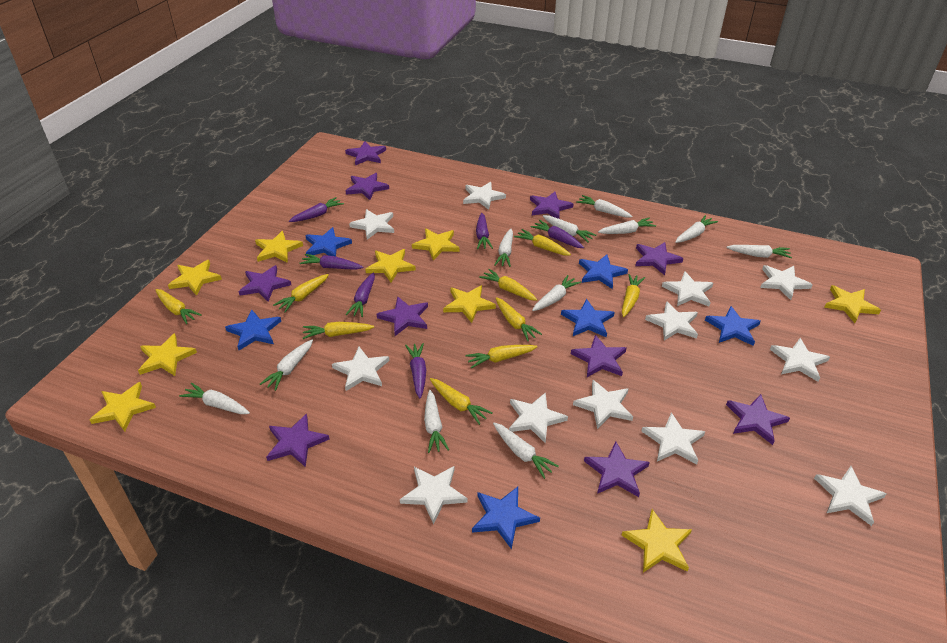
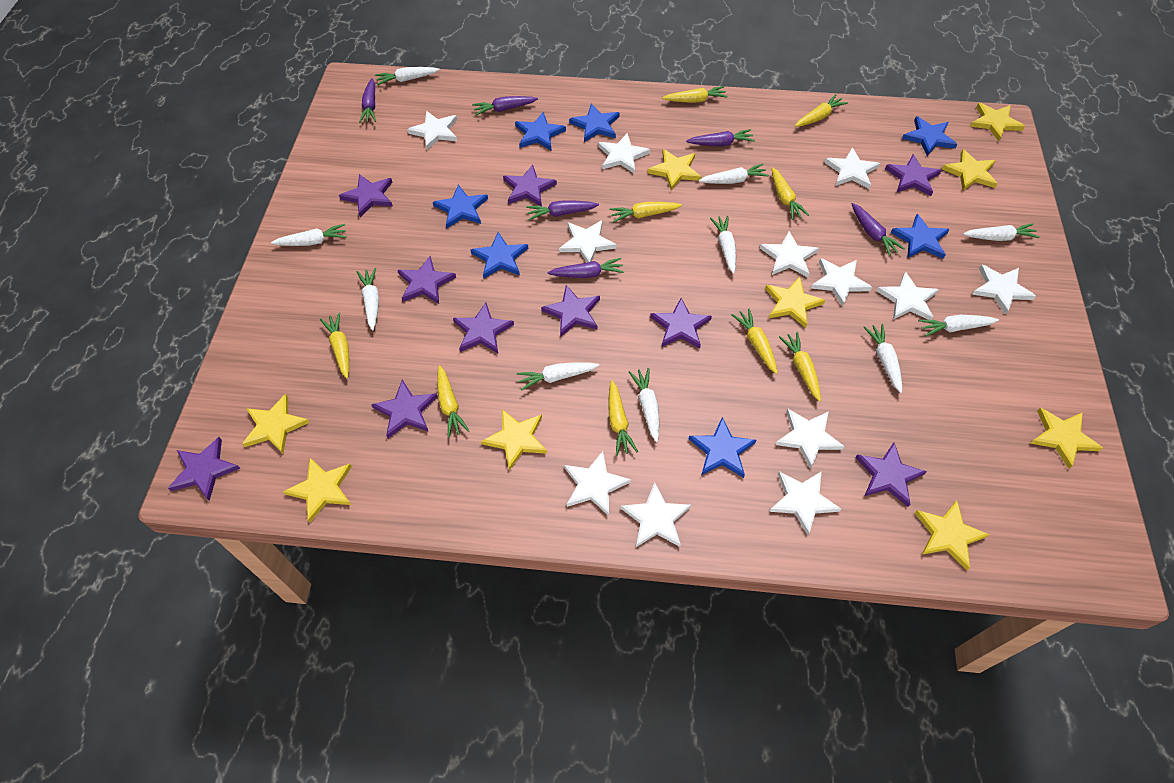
blue star: 6 -> 7
white carrot: 11 -> 10

